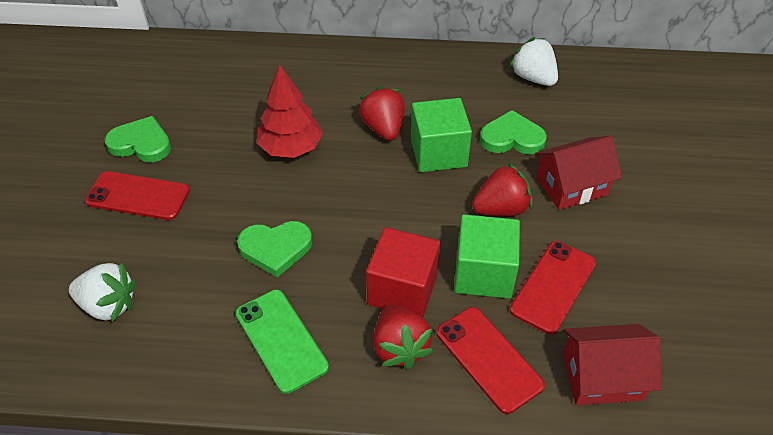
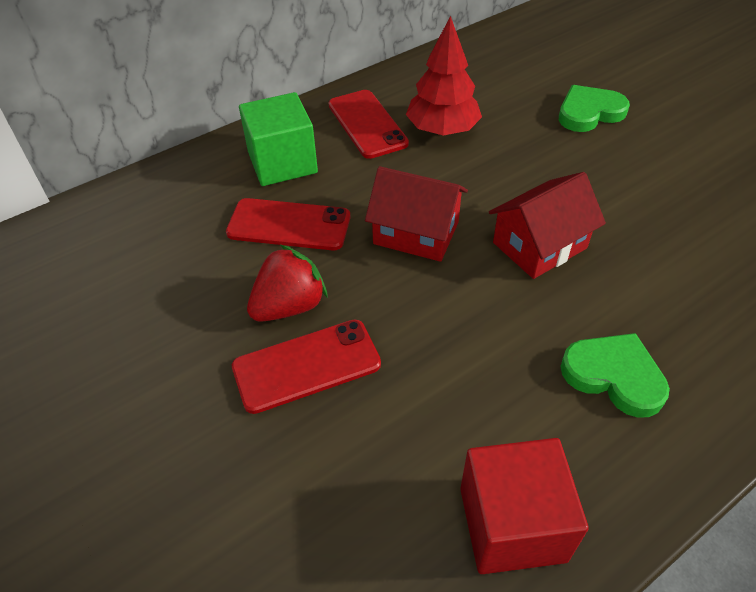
green cube: 2 -> 1
green heart: 3 -> 2
green phone: 1 -> 0
red strawberry: 3 -> 1
white strawberry: 2 -> 0

